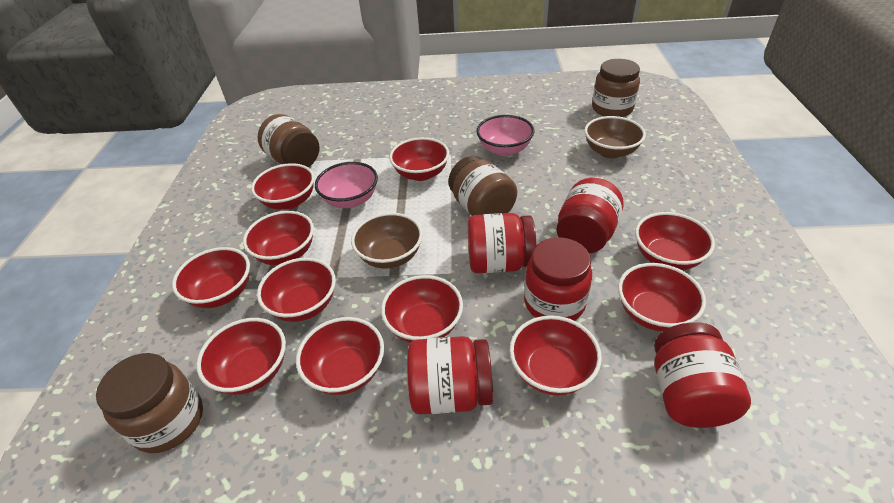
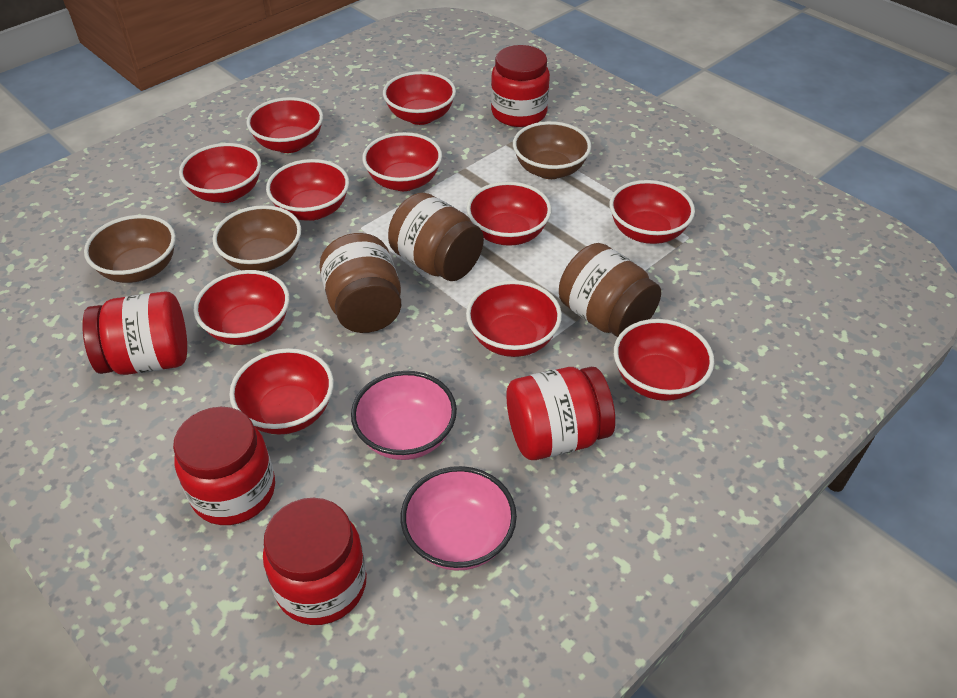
brown bowl: 2 -> 3
brown jar: 4 -> 3

